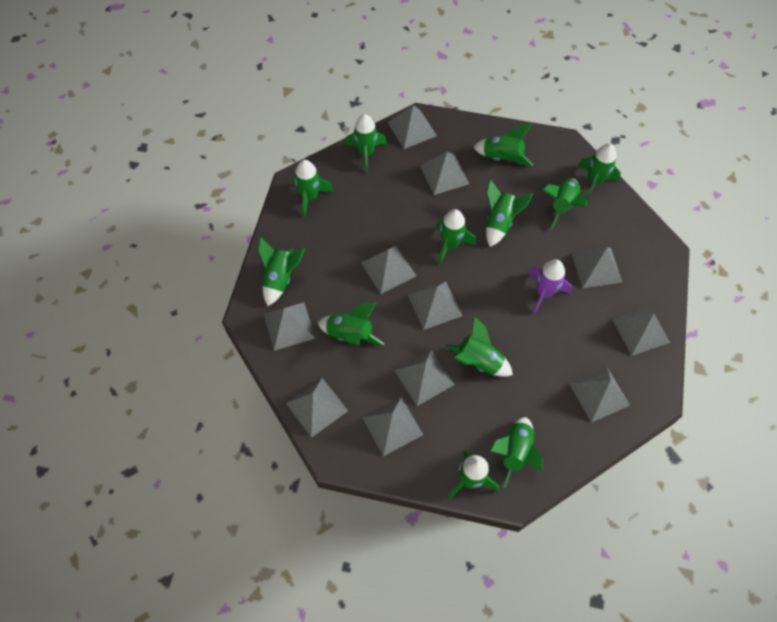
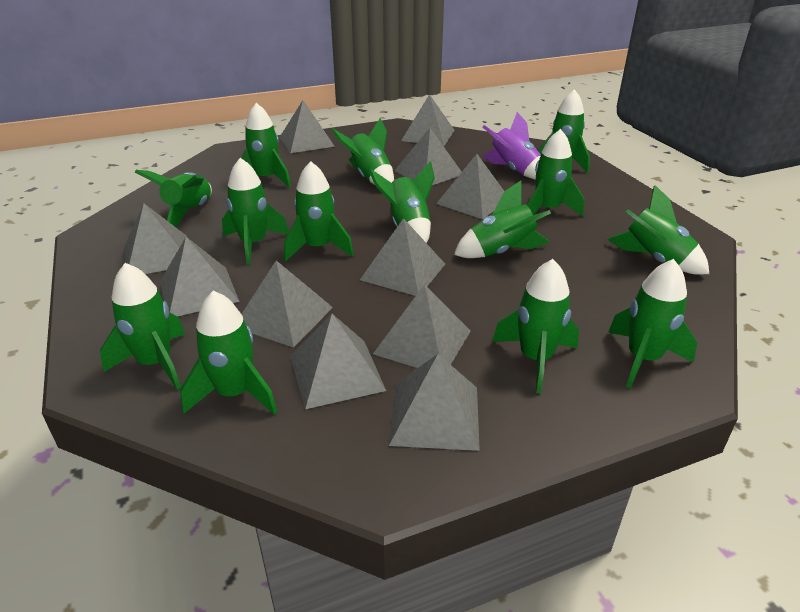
green rocket: 12 -> 14

